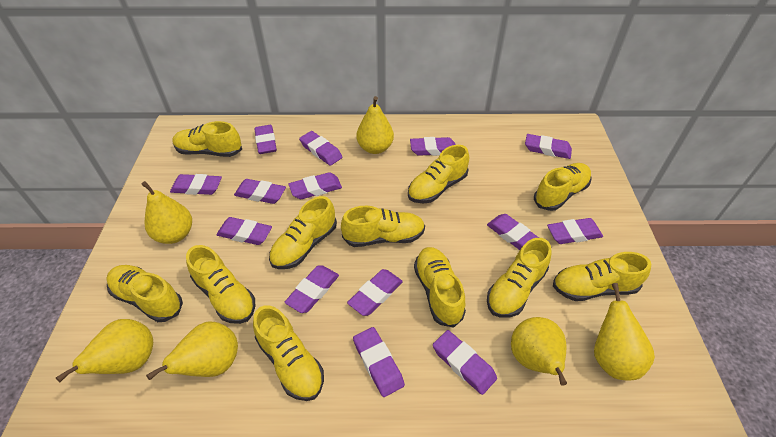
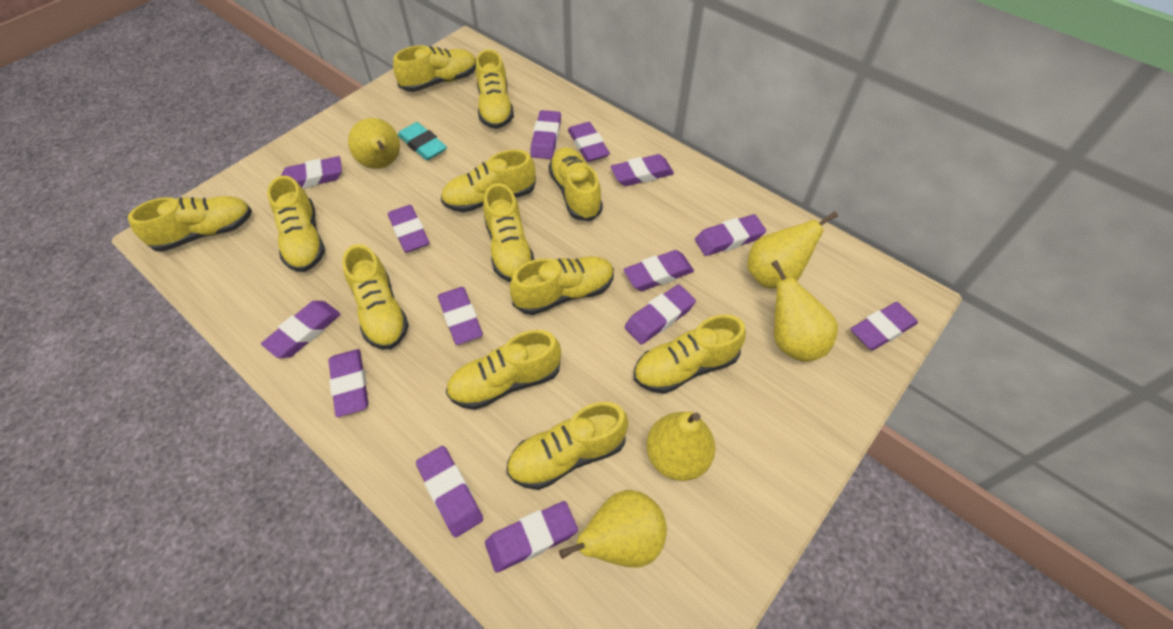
turquoise eraser: 0 -> 1
yellow pear: 6 -> 5
yellow shoe: 11 -> 12

